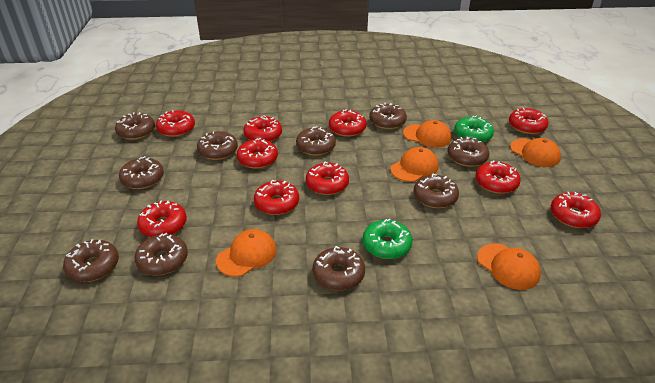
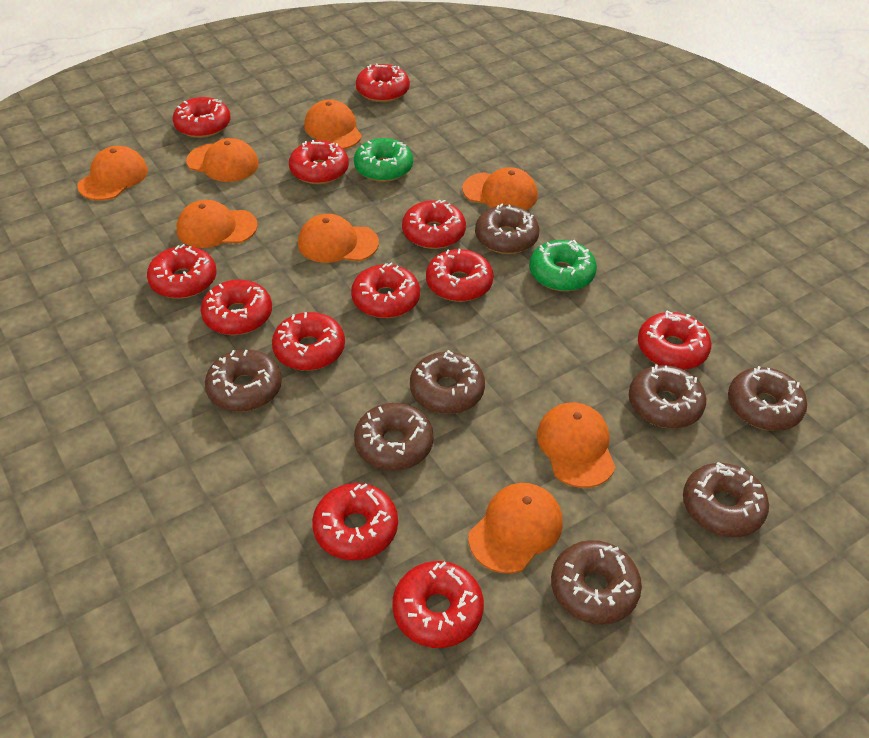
brown donut: 10 -> 8
orange cap: 5 -> 8
red donut: 10 -> 12

